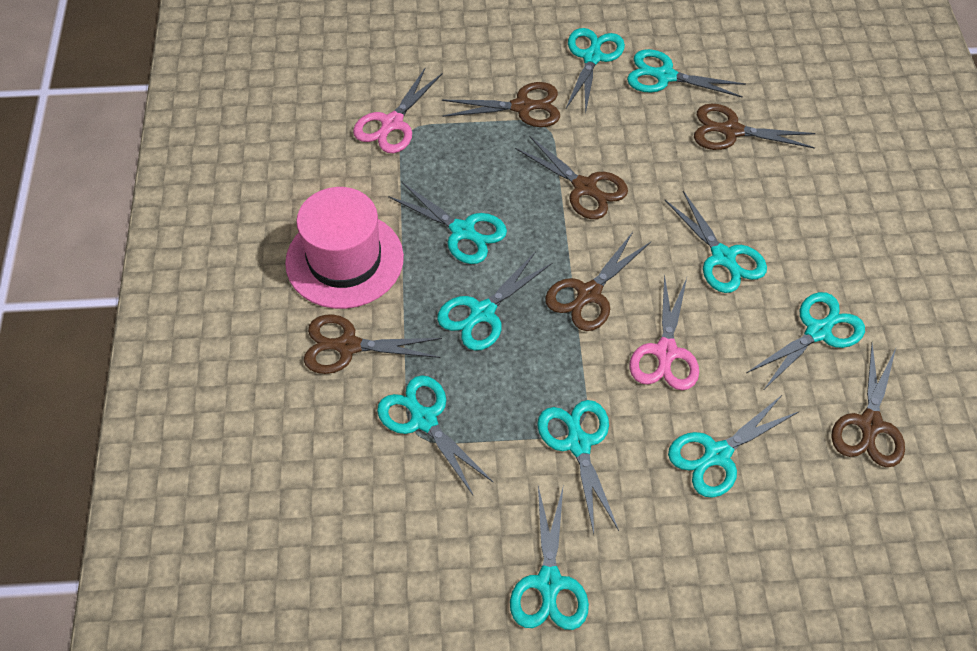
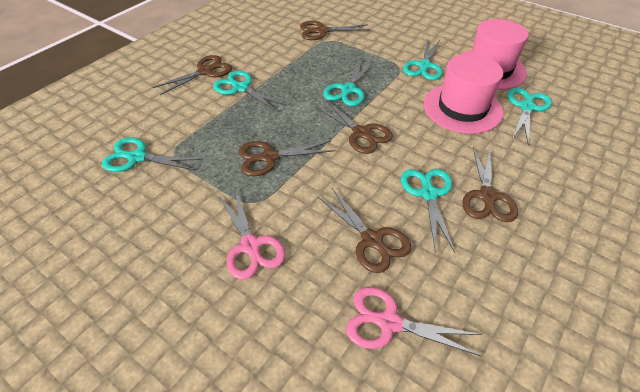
pink hat: 1 -> 2
turquoise scissors: 10 -> 6

